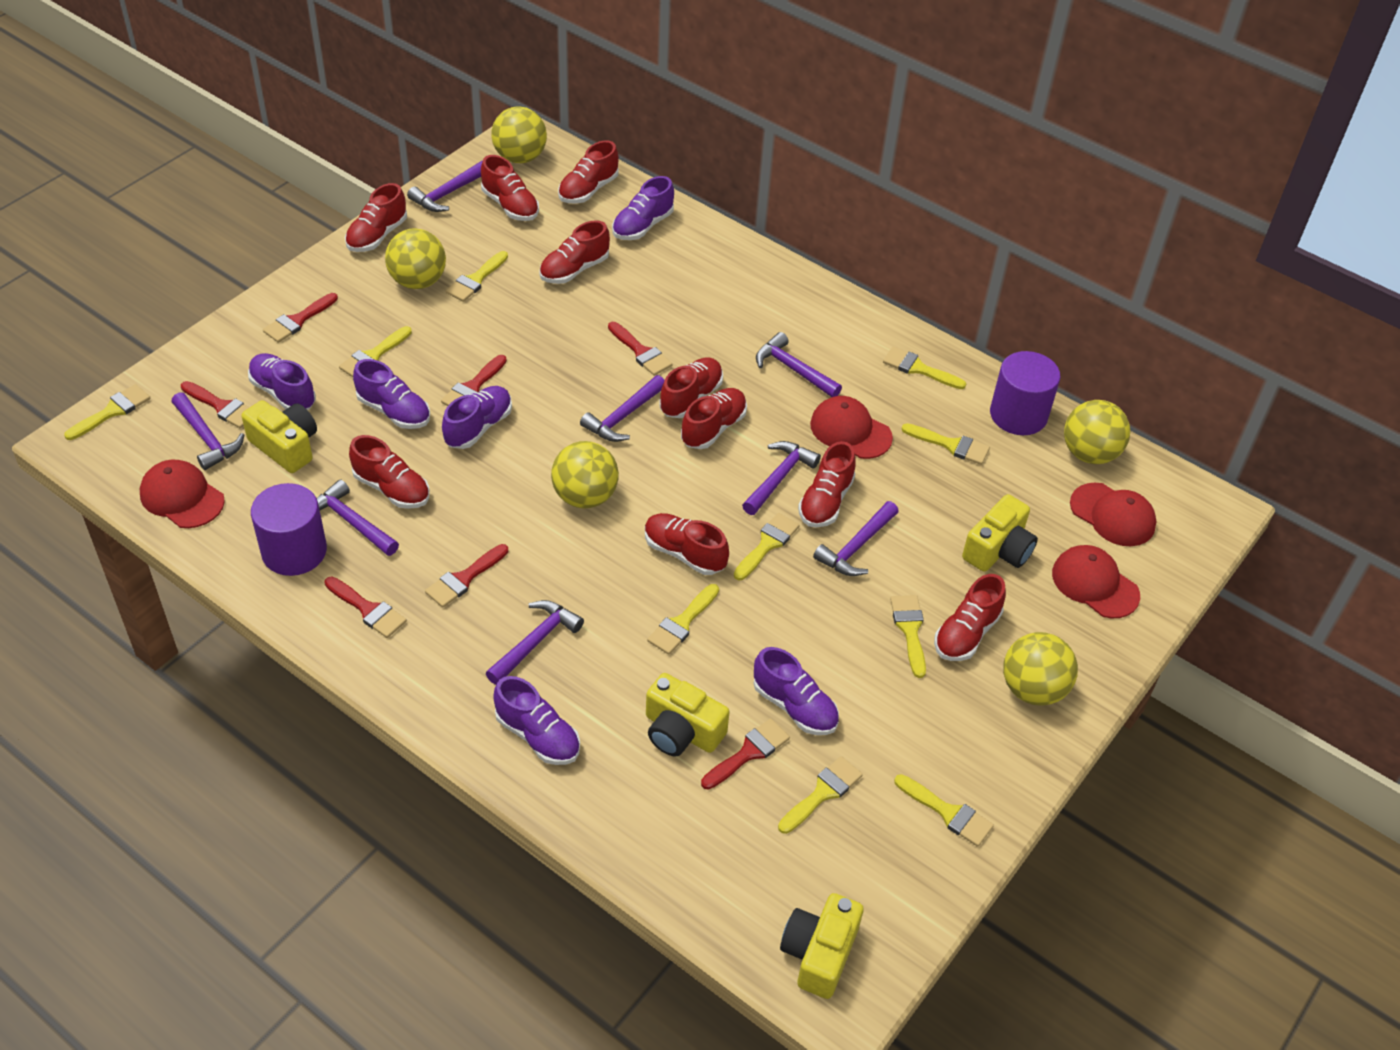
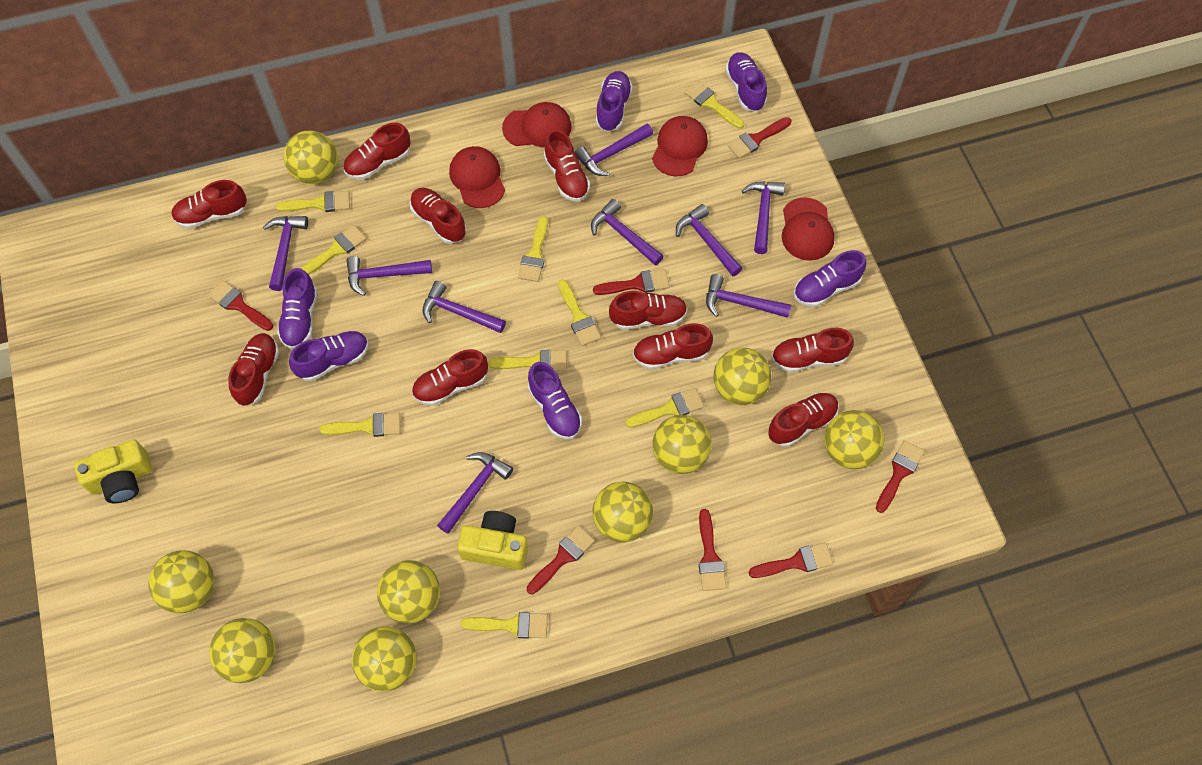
purple cylinder: 2 -> 0
purple hammer: 8 -> 9
yellow ball: 5 -> 9
yellow brush: 10 -> 9
yellow camera: 4 -> 2

